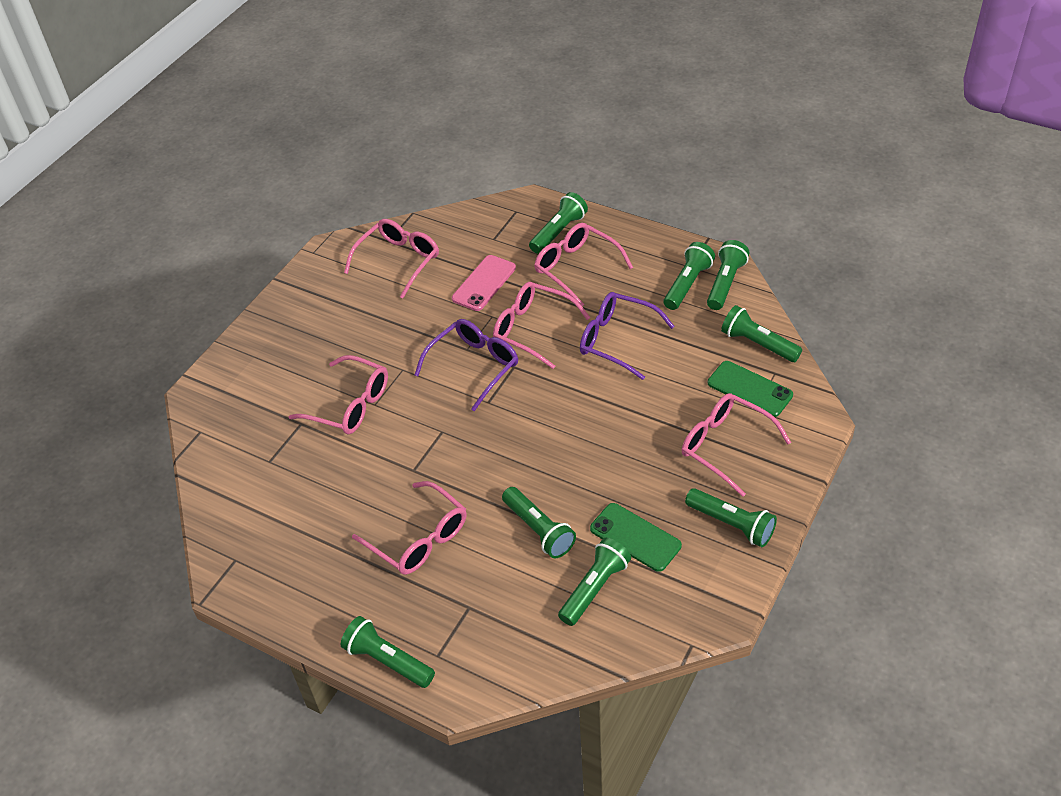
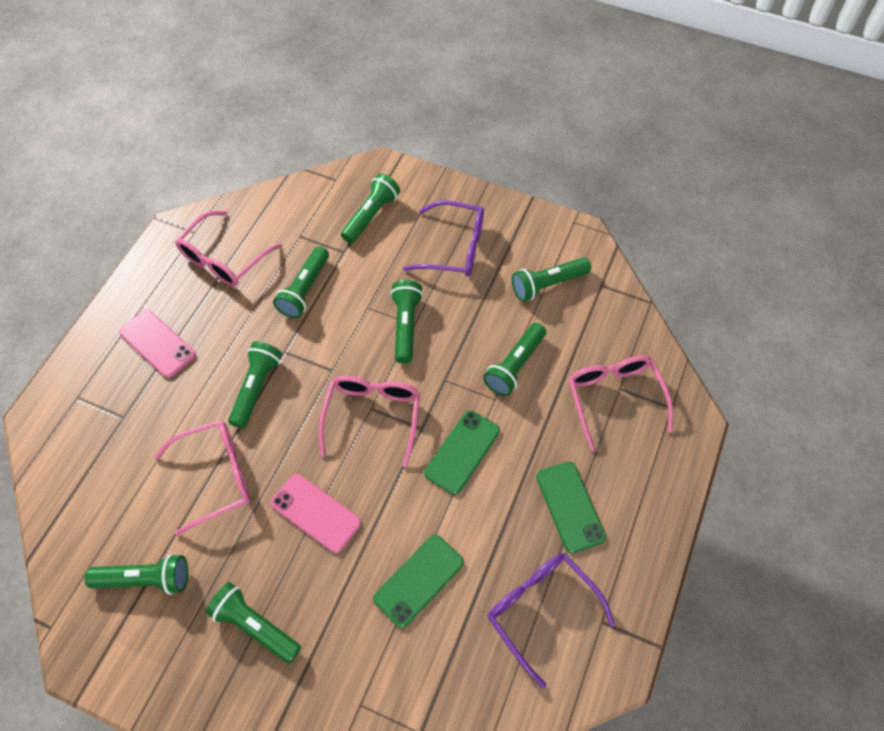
green phone: 2 -> 3
pink glasses: 6 -> 4
pink phone: 1 -> 2

